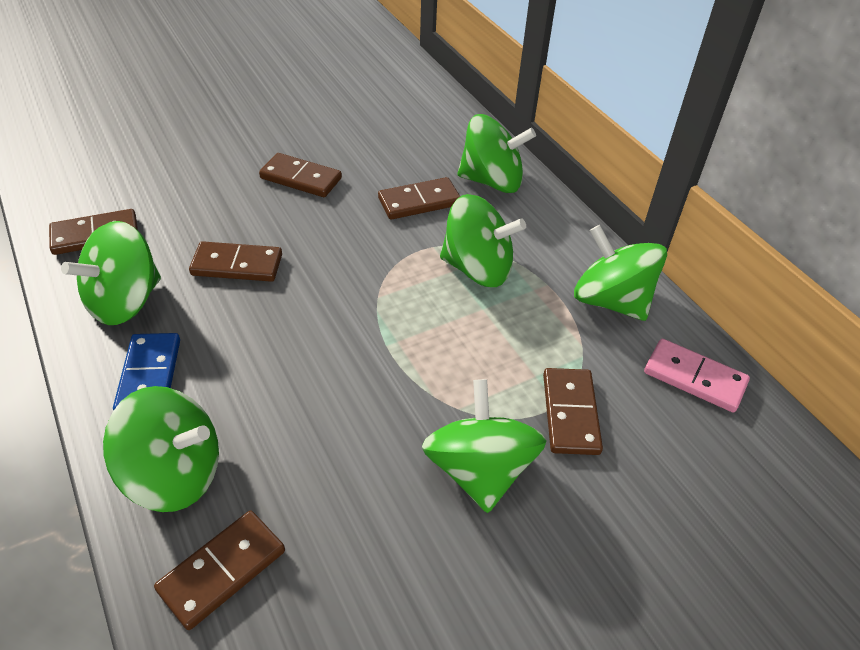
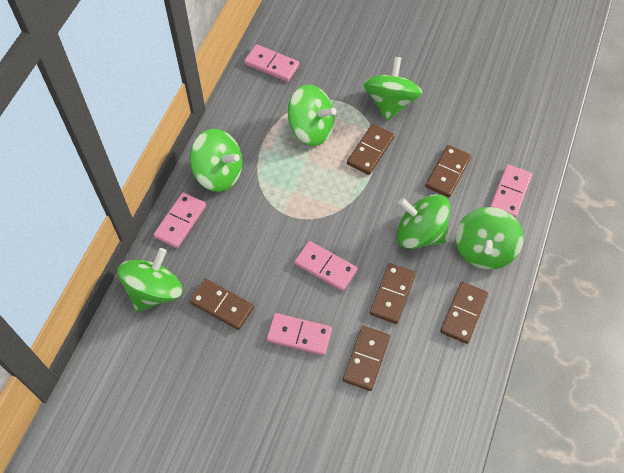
blue domino: 1 -> 0
pink domino: 1 -> 5

